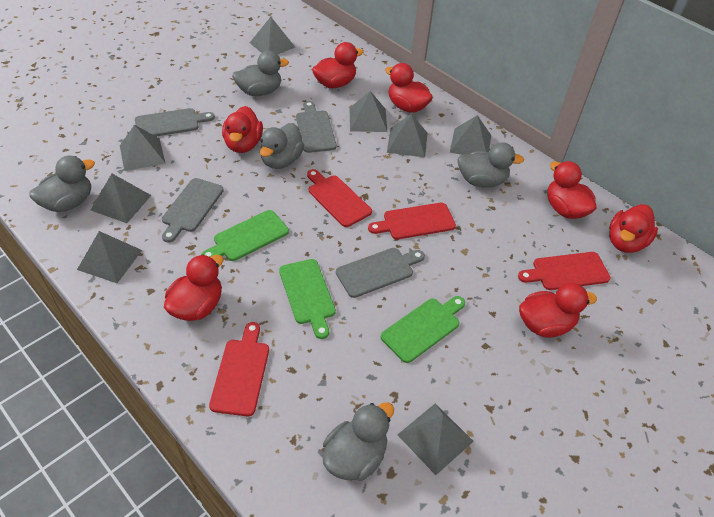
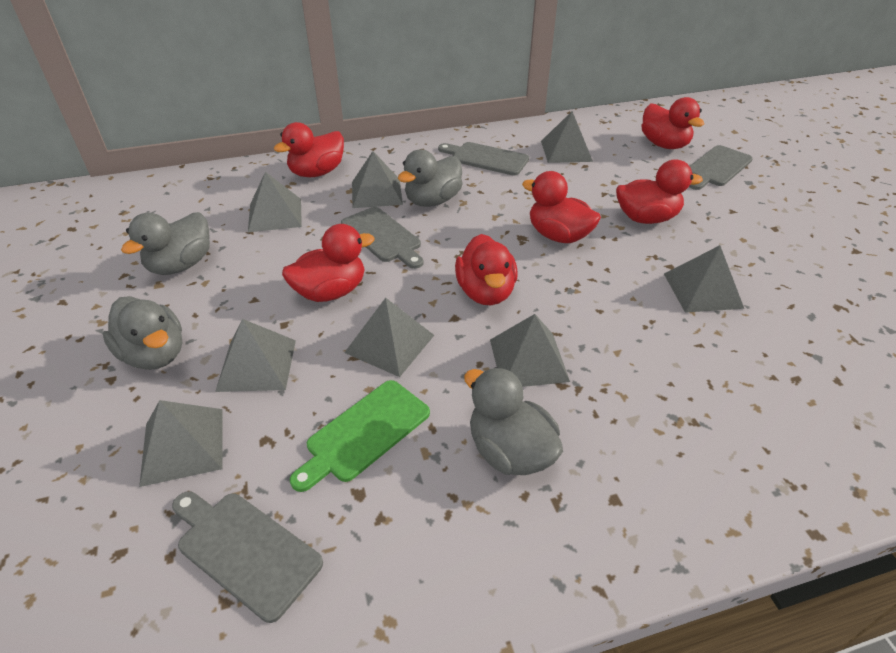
green cutting board: 3 -> 1
grey duck: 5 -> 4
red cutting board: 4 -> 0
red duck: 7 -> 6

